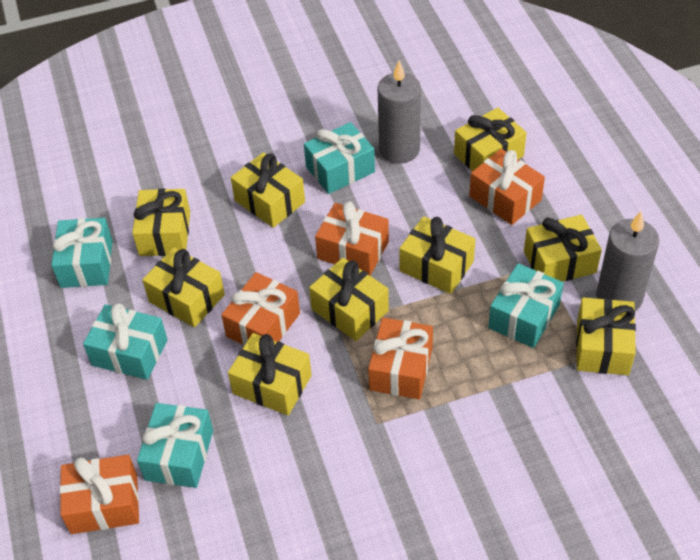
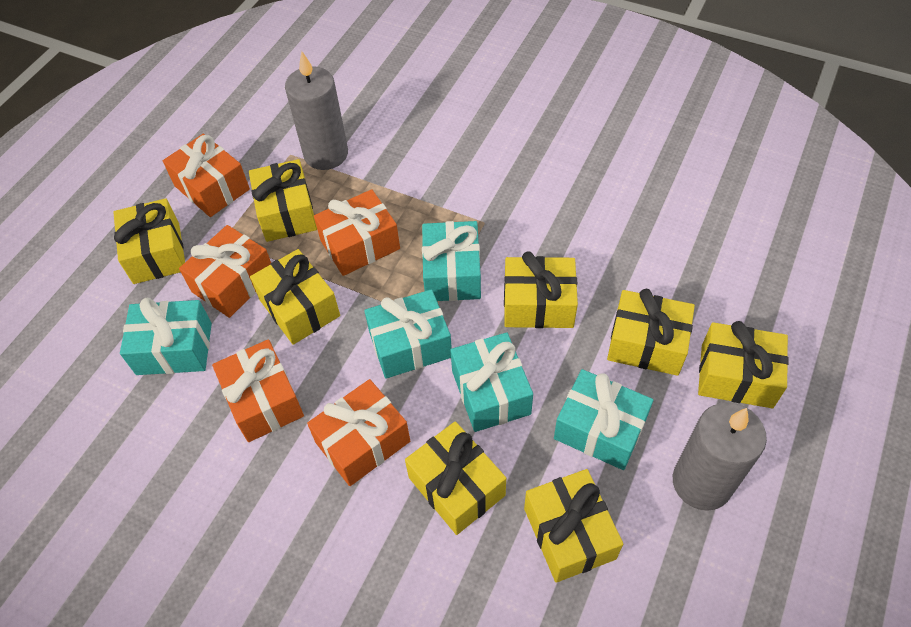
yellow gift: 9 -> 8

